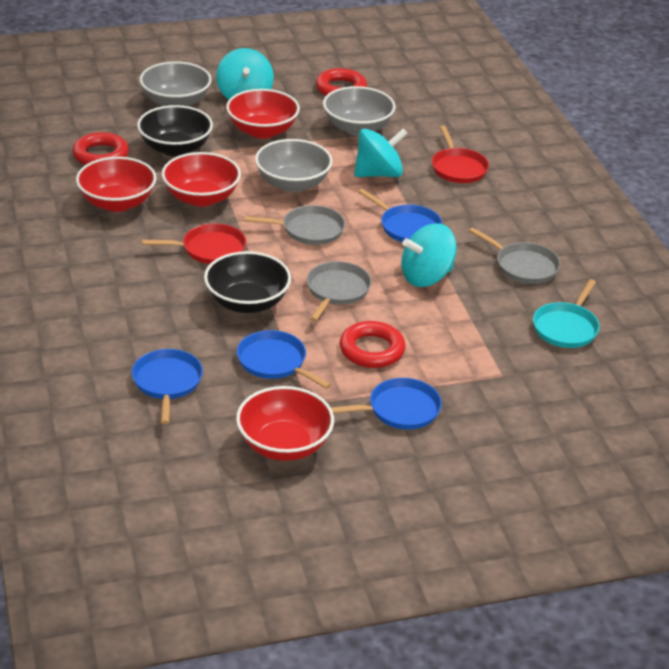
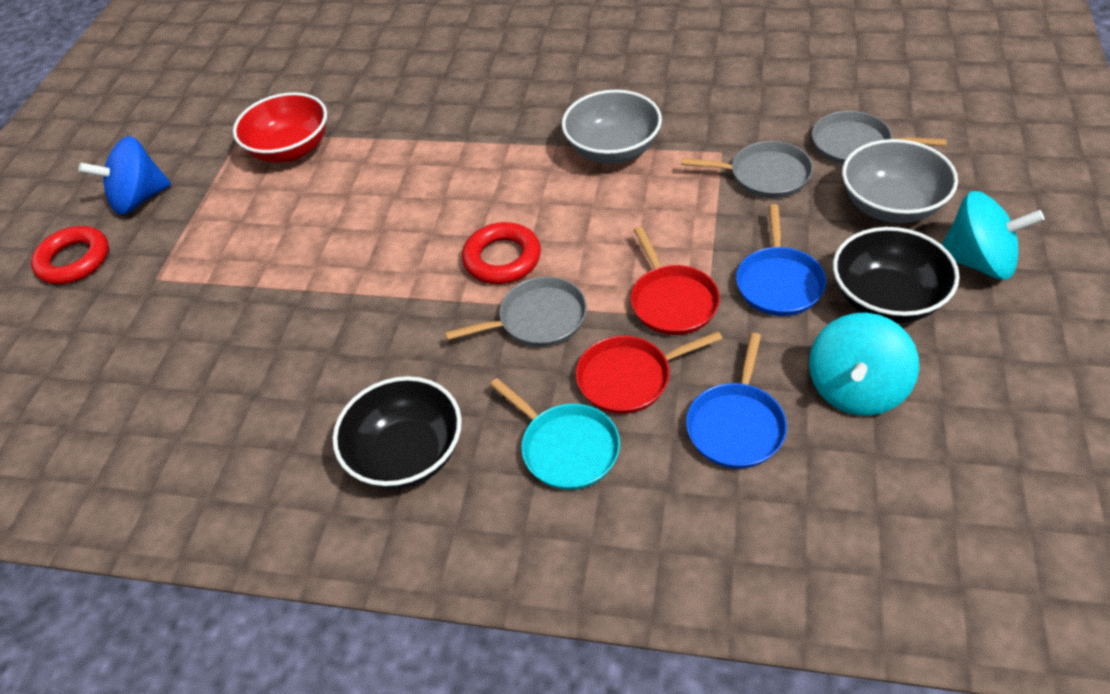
blue pan: 4 -> 2
blue spinning top: 0 -> 1
grey bowl: 3 -> 2
red bowl: 4 -> 1
red ring: 3 -> 2
turquoise spinning top: 3 -> 2

